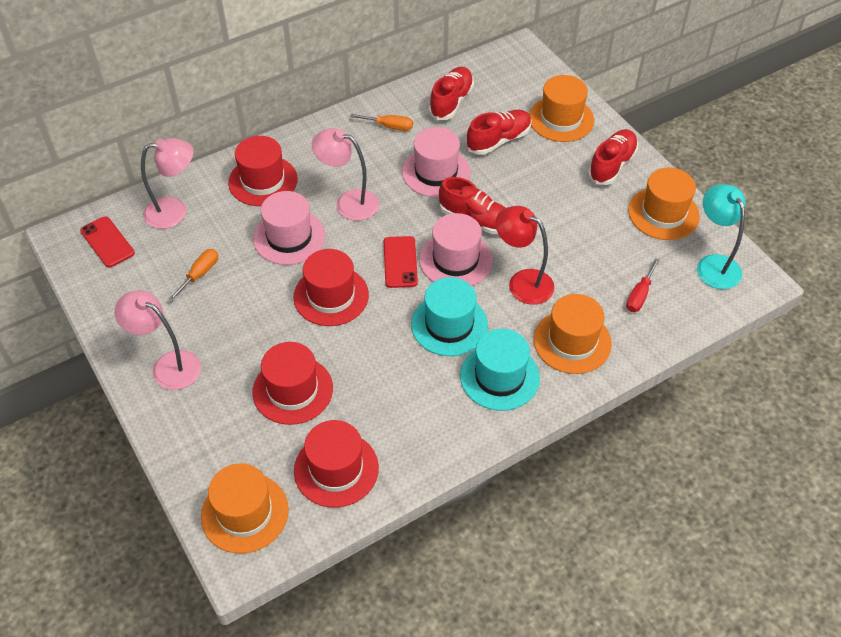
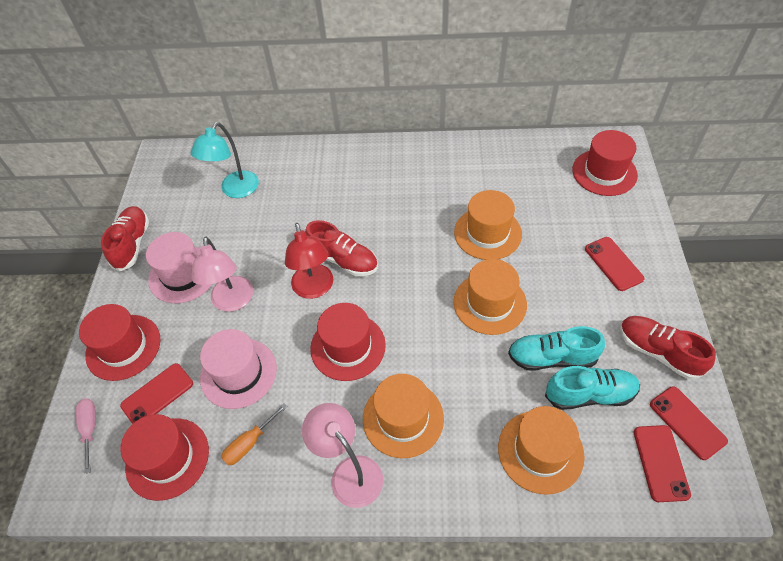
orange screwdriver: 2 -> 1
pink hat: 3 -> 2
pink lamp: 3 -> 2
pink screwdriver: 0 -> 1
red phone: 2 -> 4
red screwdriver: 1 -> 0
red shoe: 4 -> 3
turquoise hat: 2 -> 0
turquoise shoe: 0 -> 2

